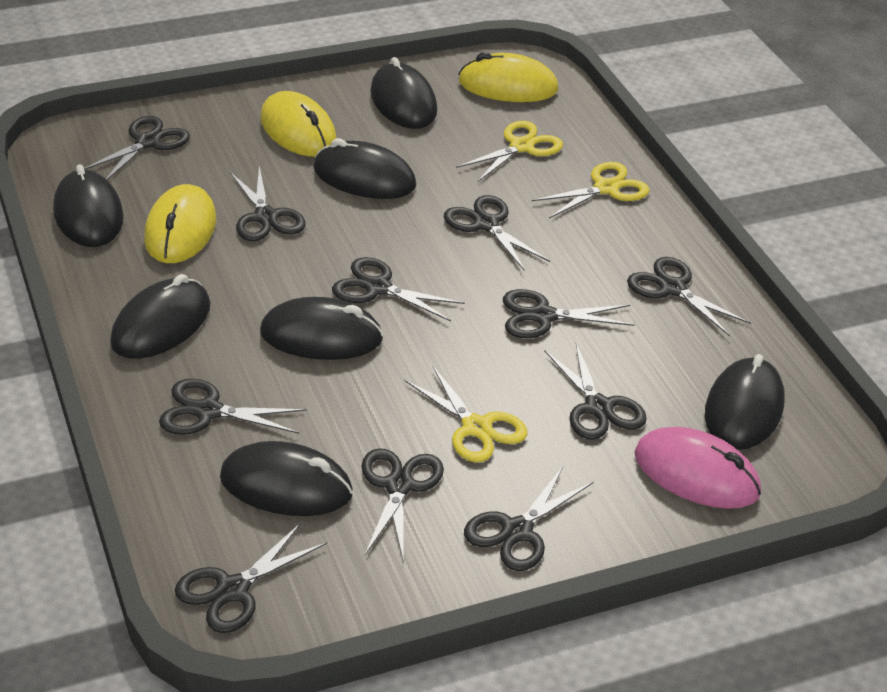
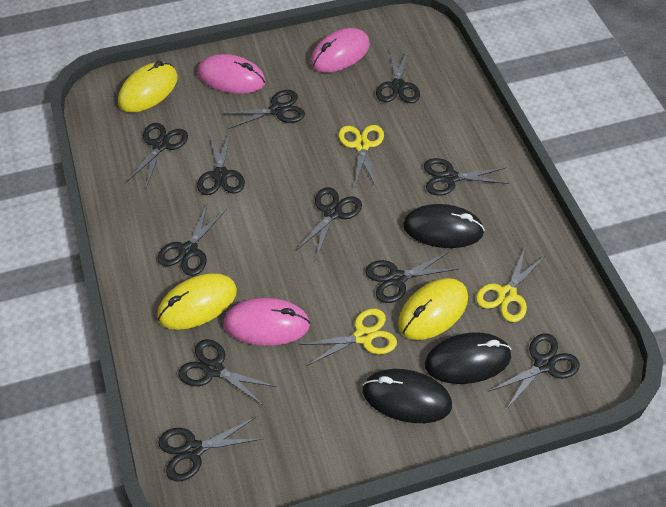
black mouse: 7 -> 3
pink mouse: 1 -> 3

